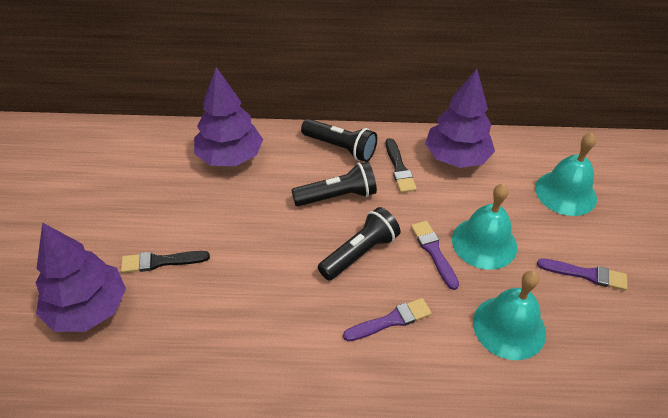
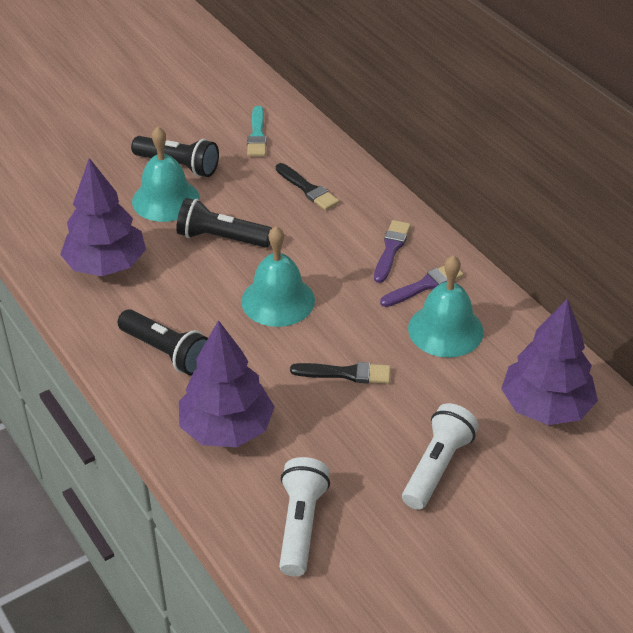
purple brush: 3 -> 2
turquoise brush: 0 -> 1
white flashlight: 0 -> 2

